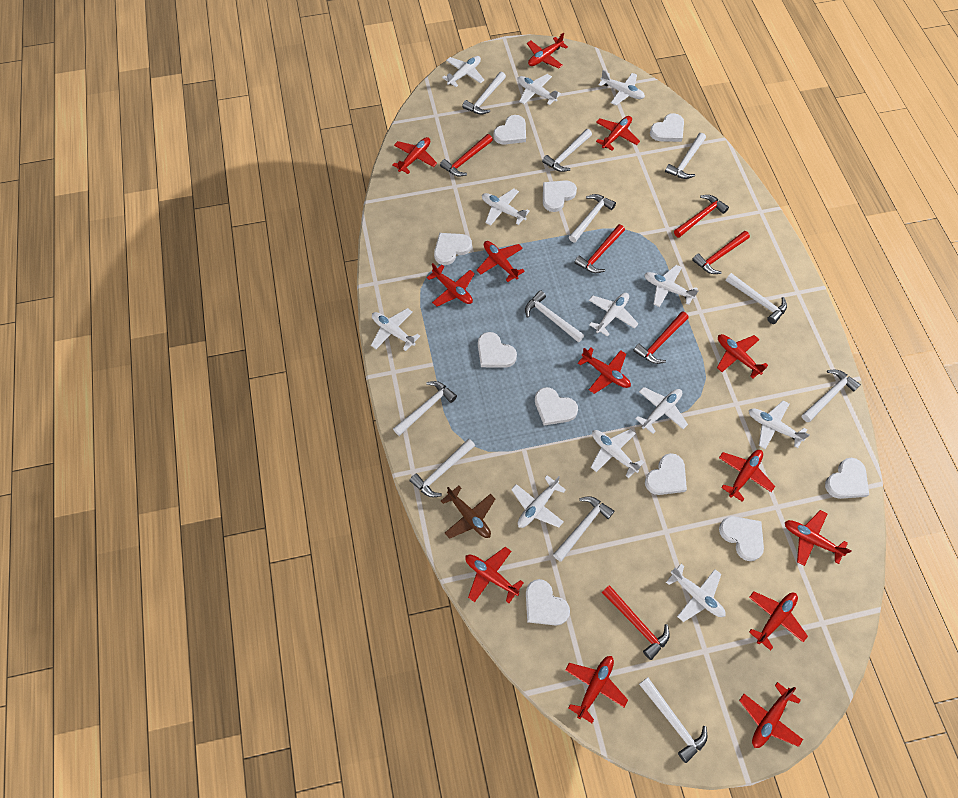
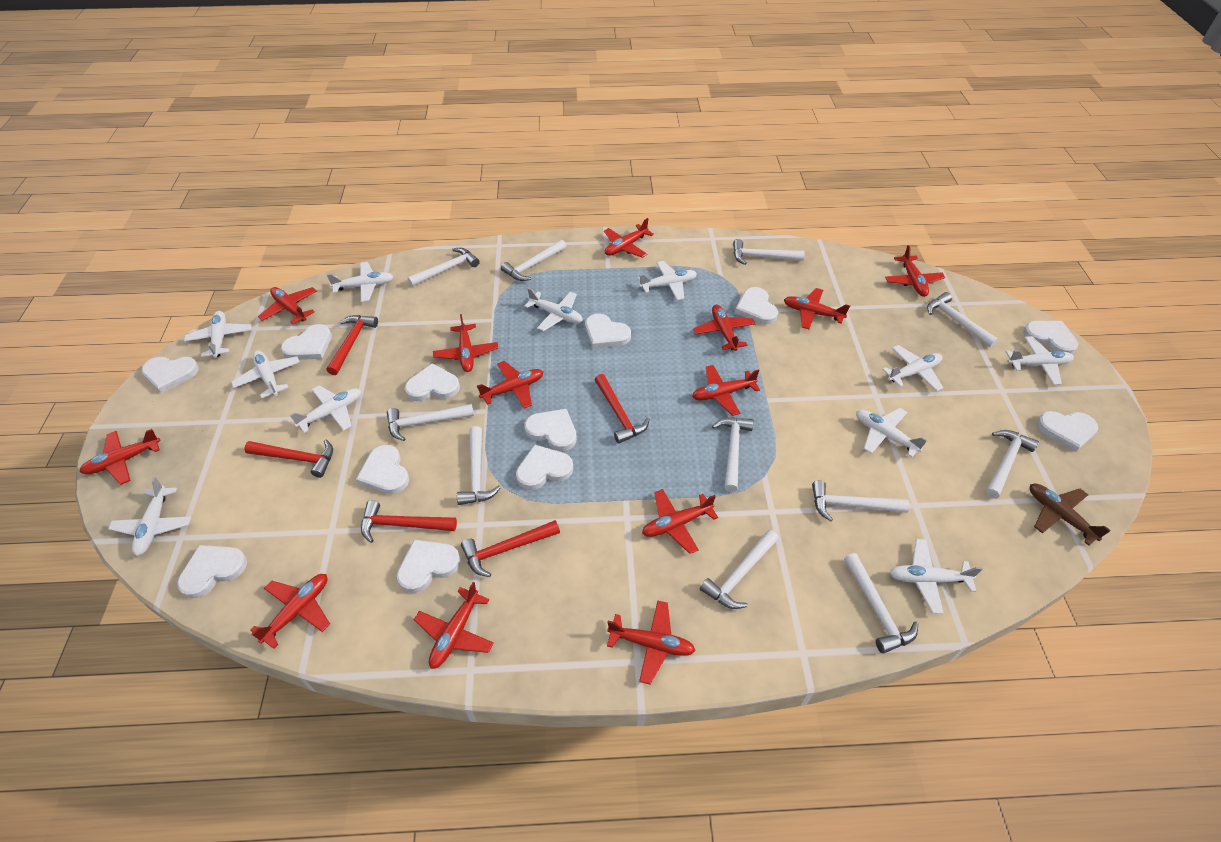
red hammer: 6 -> 5
white heart: 10 -> 12
white plane: 12 -> 11

